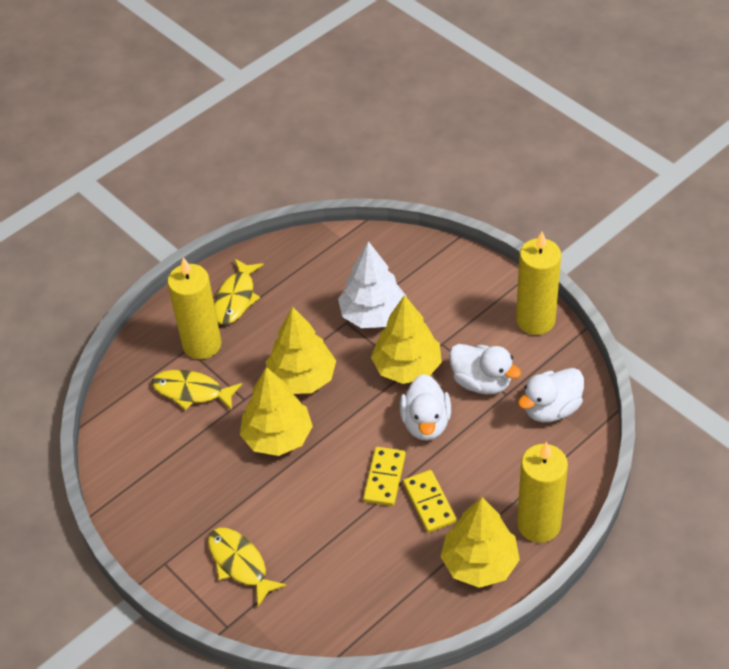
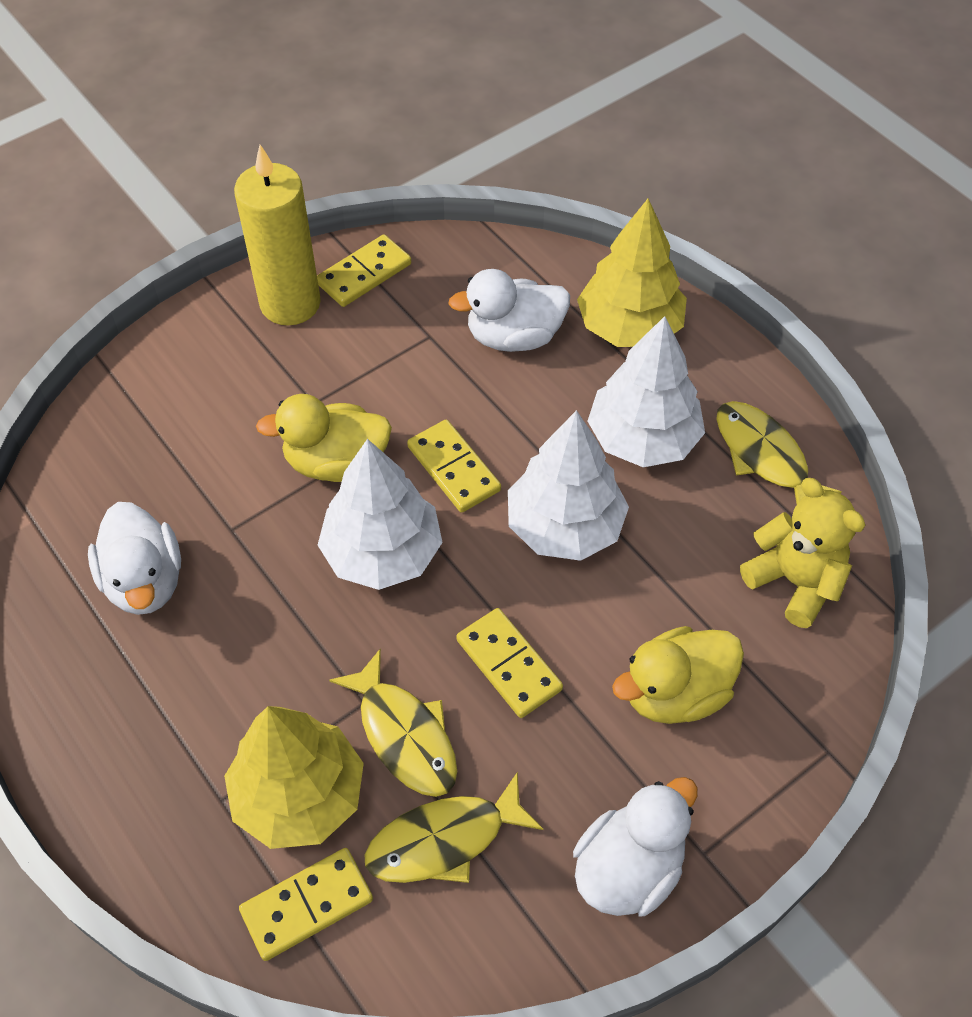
white tree: 1 -> 3
yellow candle: 3 -> 1
yellow domino: 2 -> 4
yellow duck: 0 -> 2
yellow teddy bear: 0 -> 1
yellow tree: 4 -> 2

